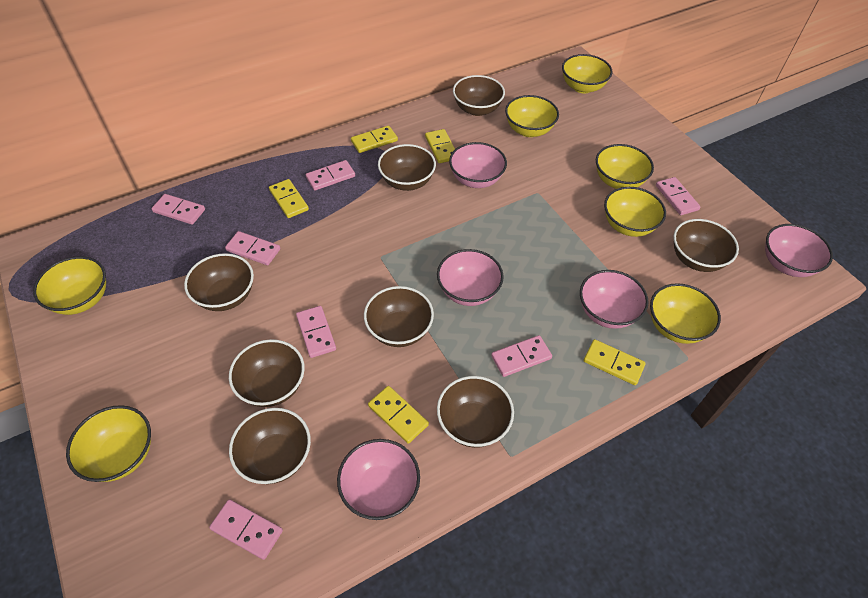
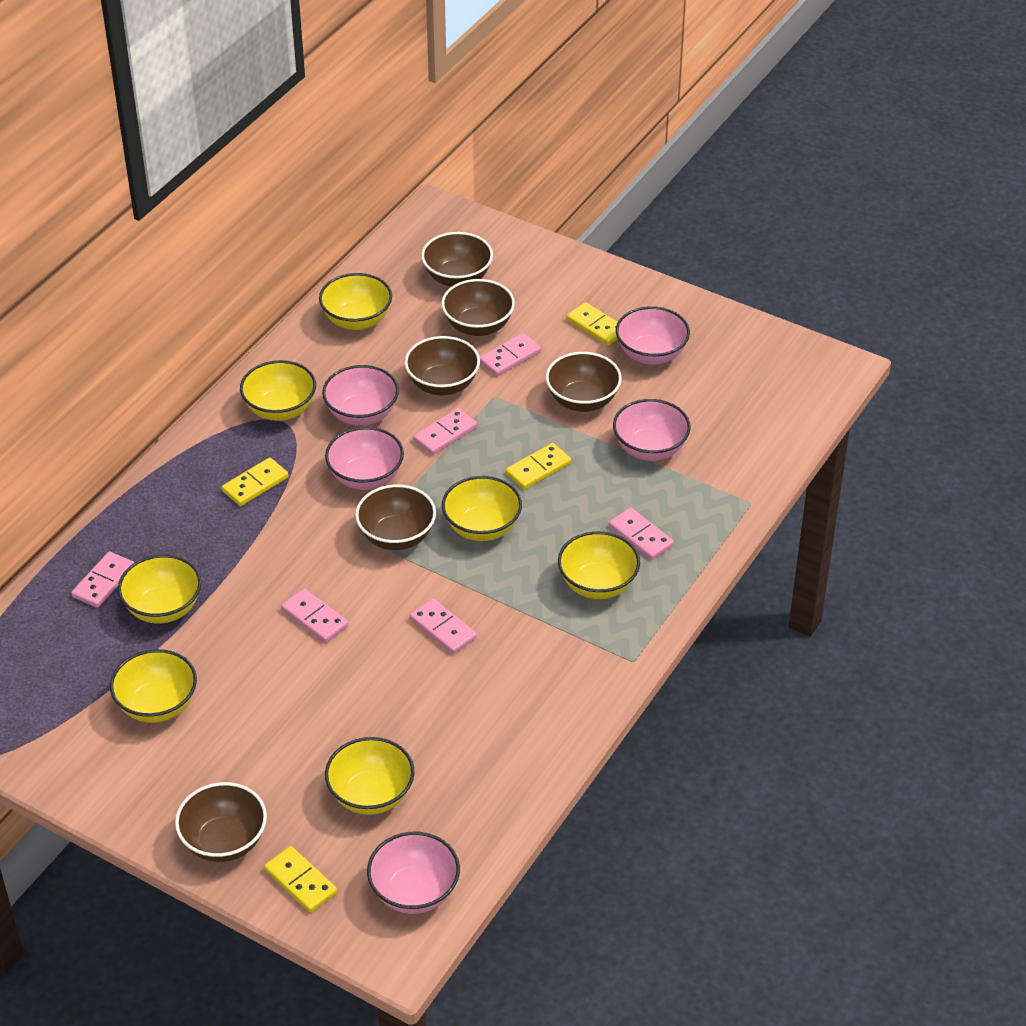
brown bowl: 8 -> 6
pink domino: 7 -> 6
yellow domino: 5 -> 4

